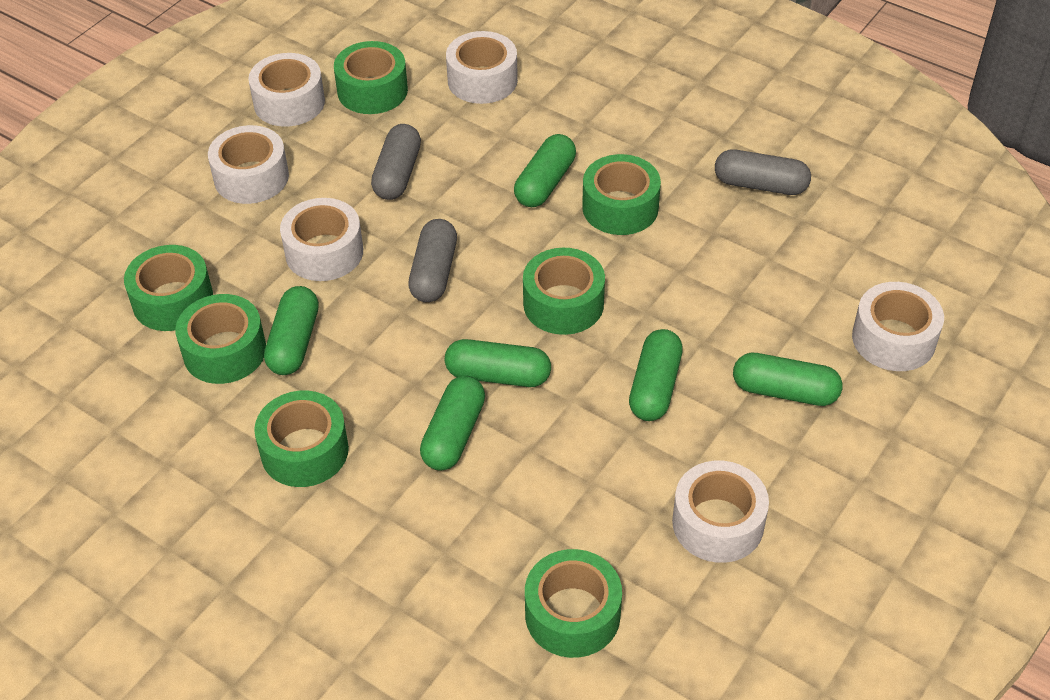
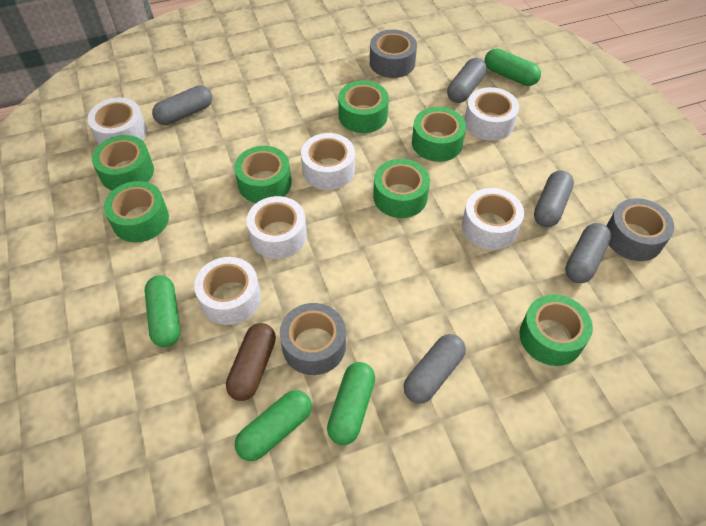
brown capsule: 0 -> 1
green capsule: 6 -> 4
grey capsule: 3 -> 5
grey tape: 0 -> 3

